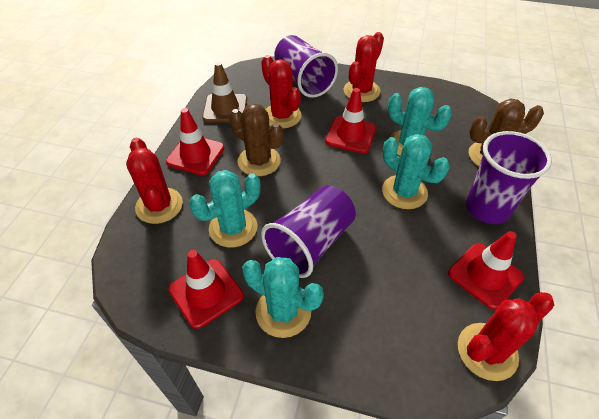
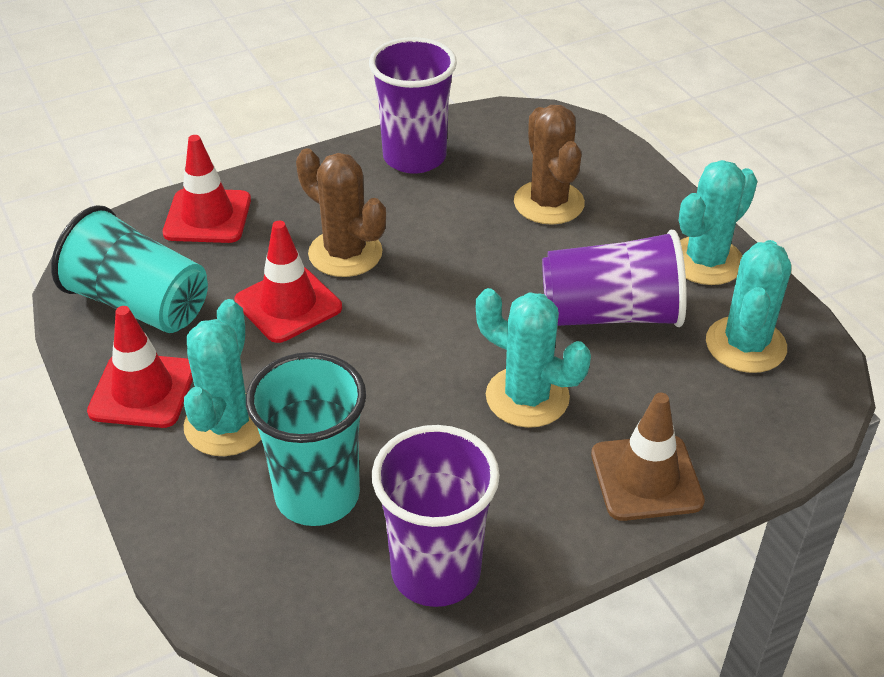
red cactus: 4 -> 0
red traffic cone: 4 -> 3
turquoise cup: 0 -> 2

